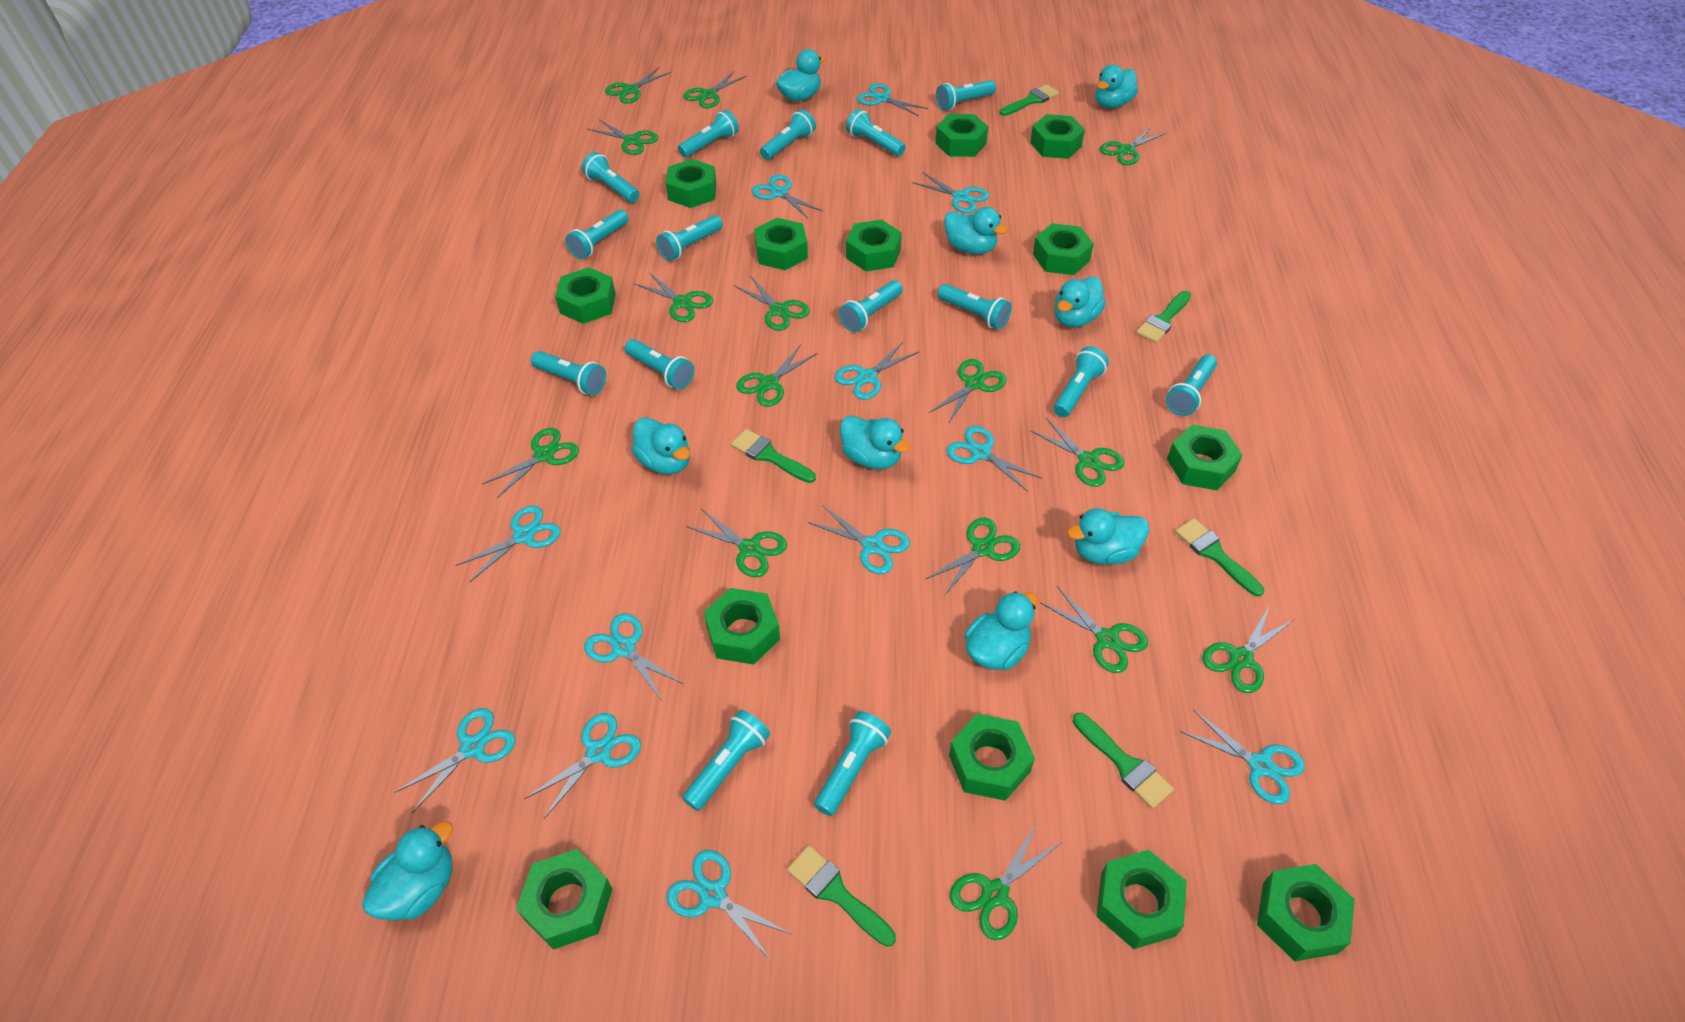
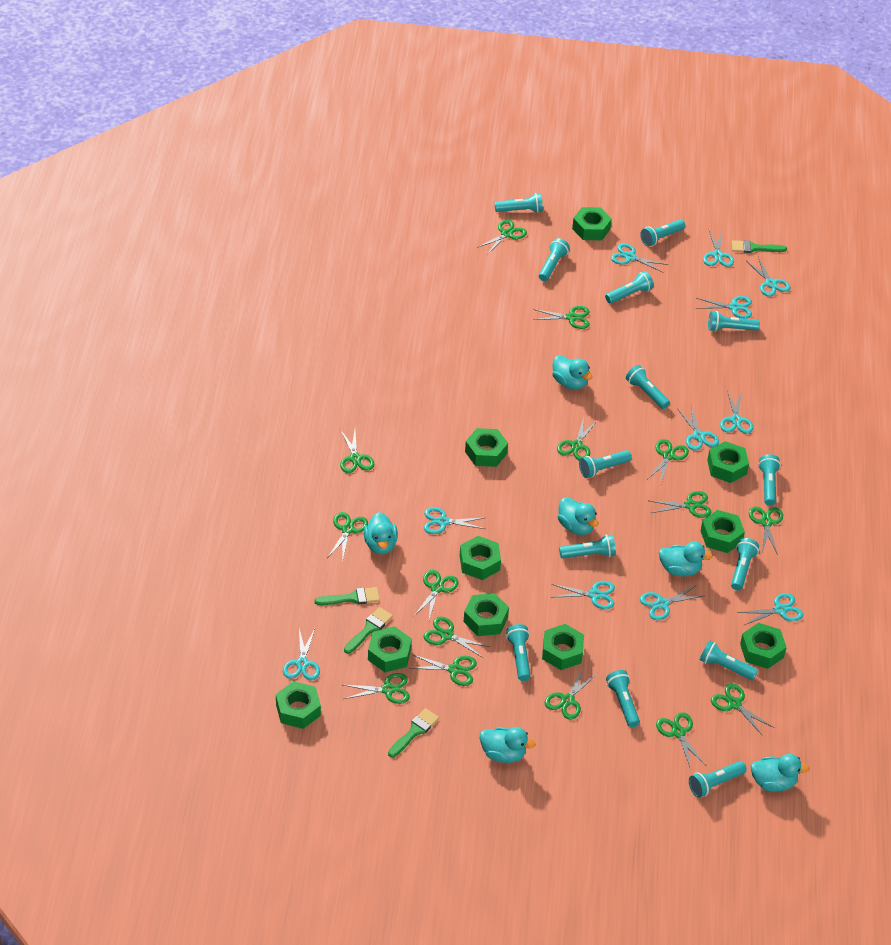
green brush: 6 -> 4
green nut: 13 -> 10
turquoise duck: 9 -> 6
turquoise flashlight: 15 -> 14
turquoise scissors: 12 -> 11

